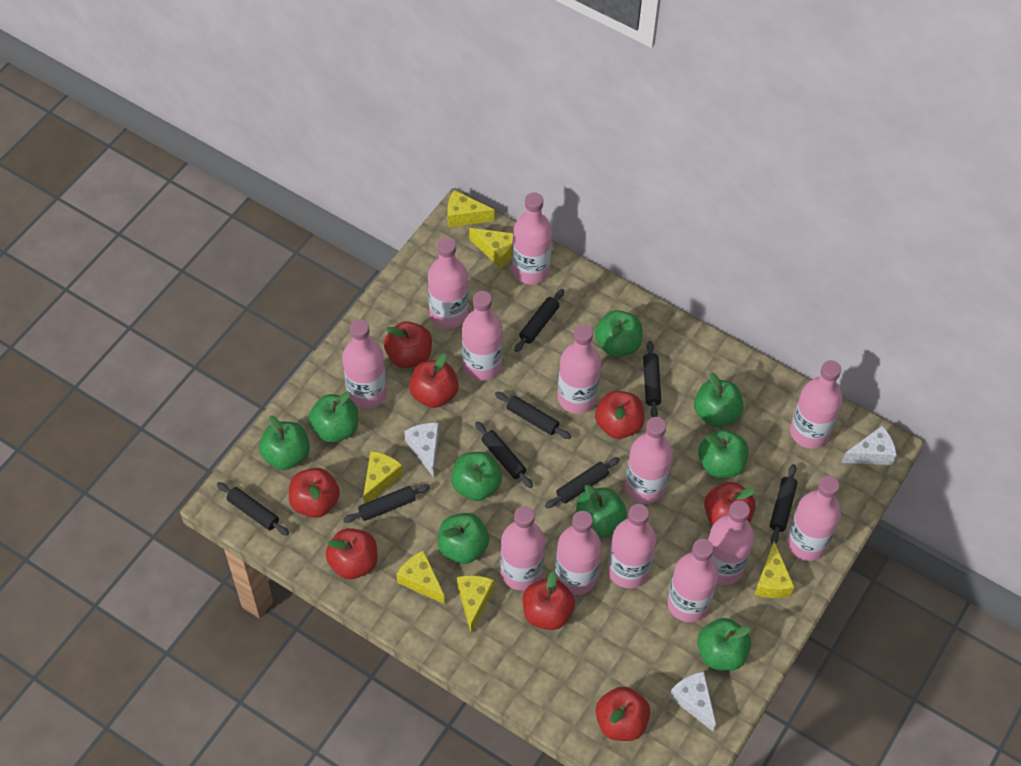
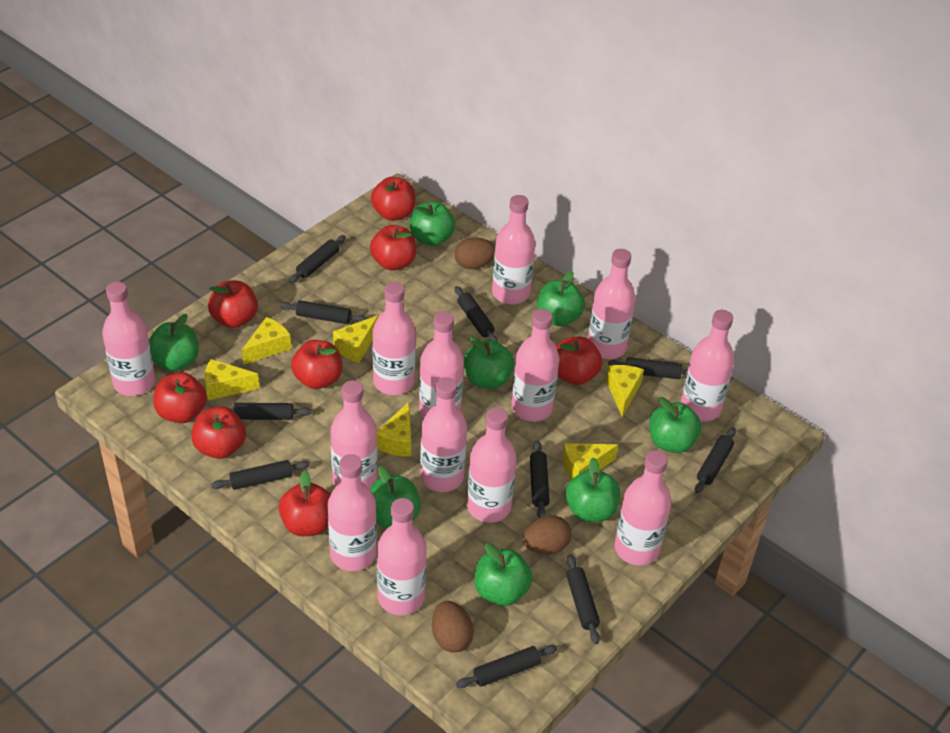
black rolling pin: 8 -> 10
brown egg: 0 -> 3
green apple: 9 -> 8
white cheese: 3 -> 0

